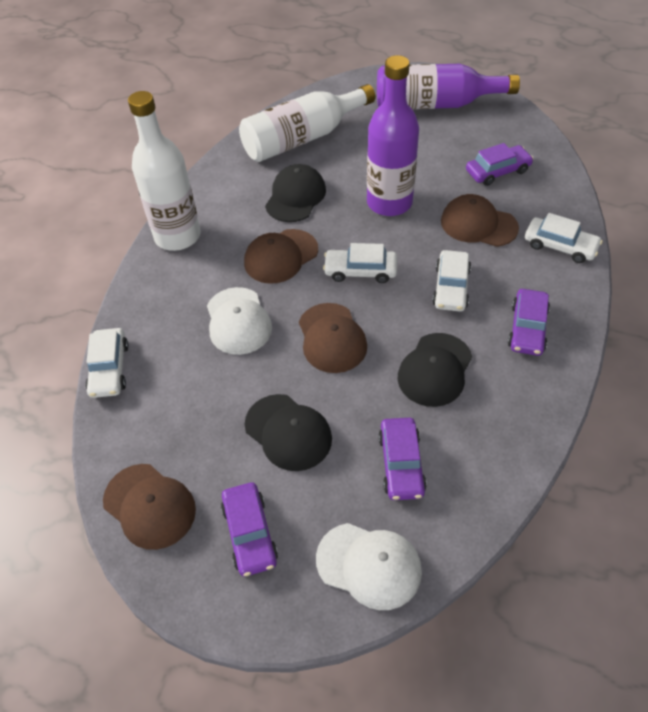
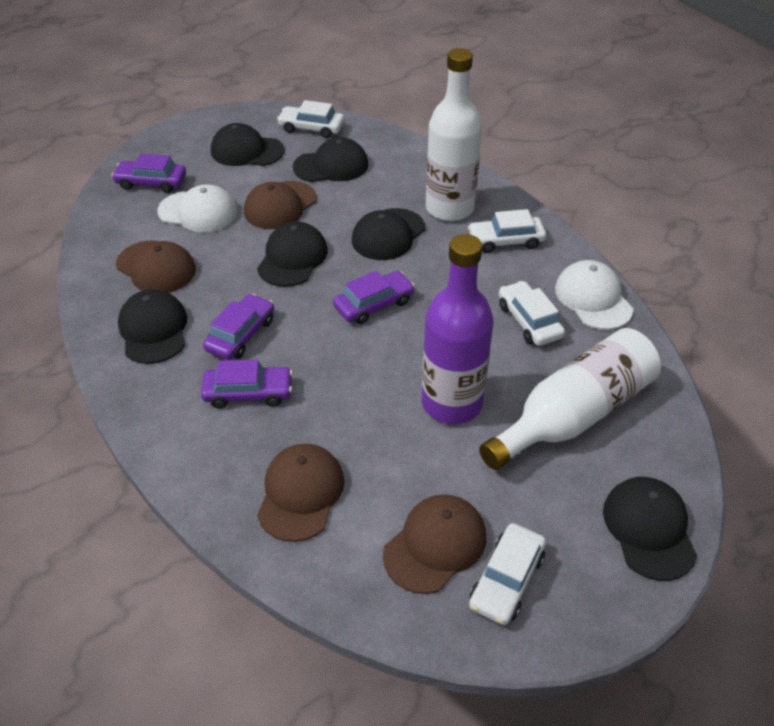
black cap: 3 -> 6
purple bottle: 2 -> 1

